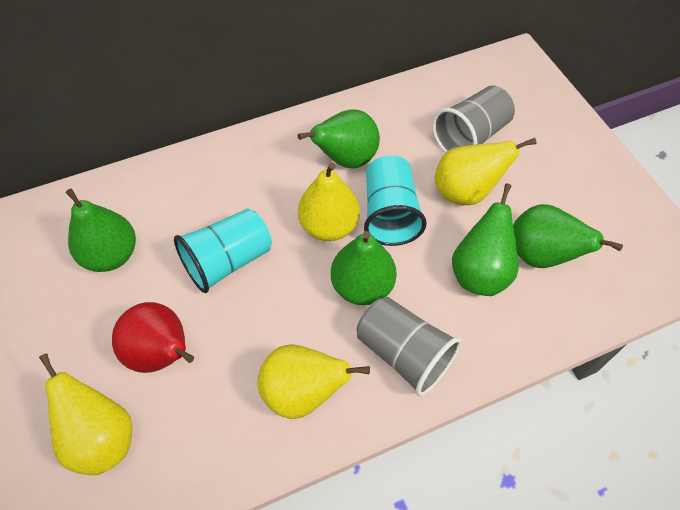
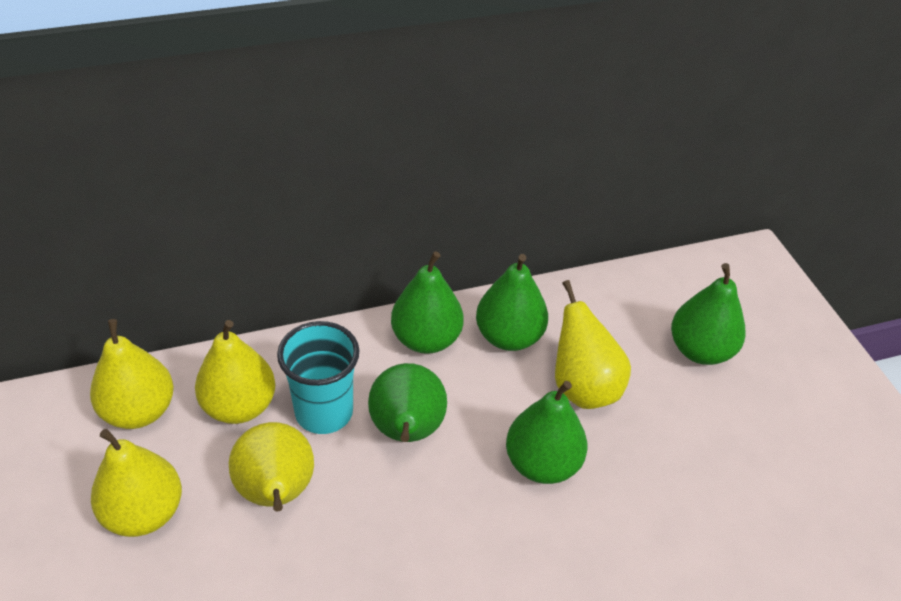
grey cup: 2 -> 0
red pear: 1 -> 0
turquoise cup: 2 -> 1
yellow pear: 4 -> 5

